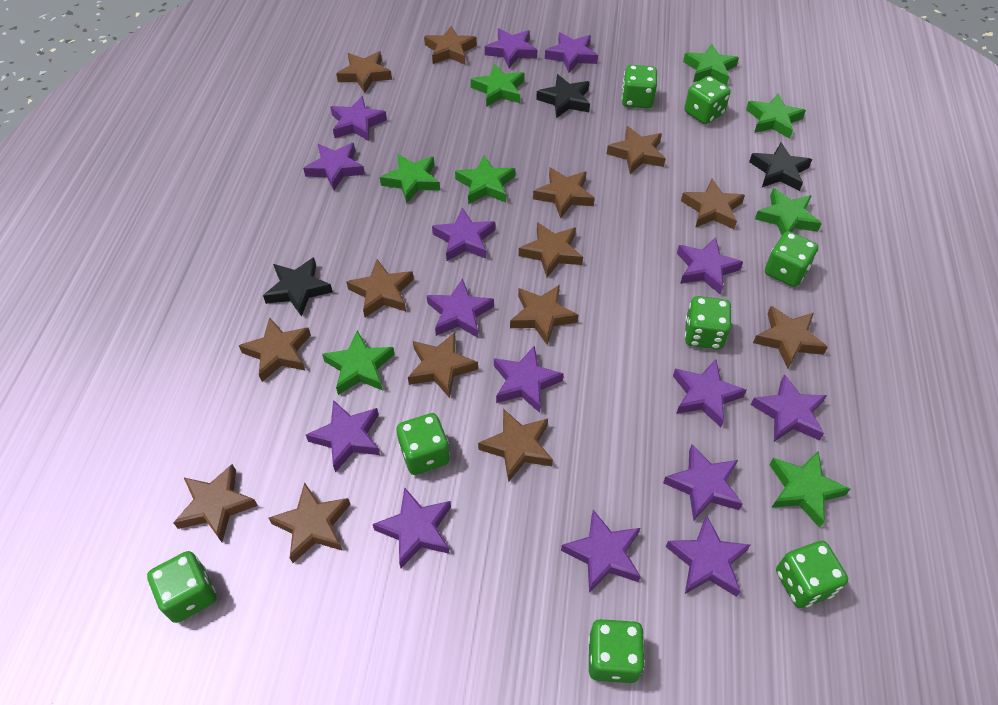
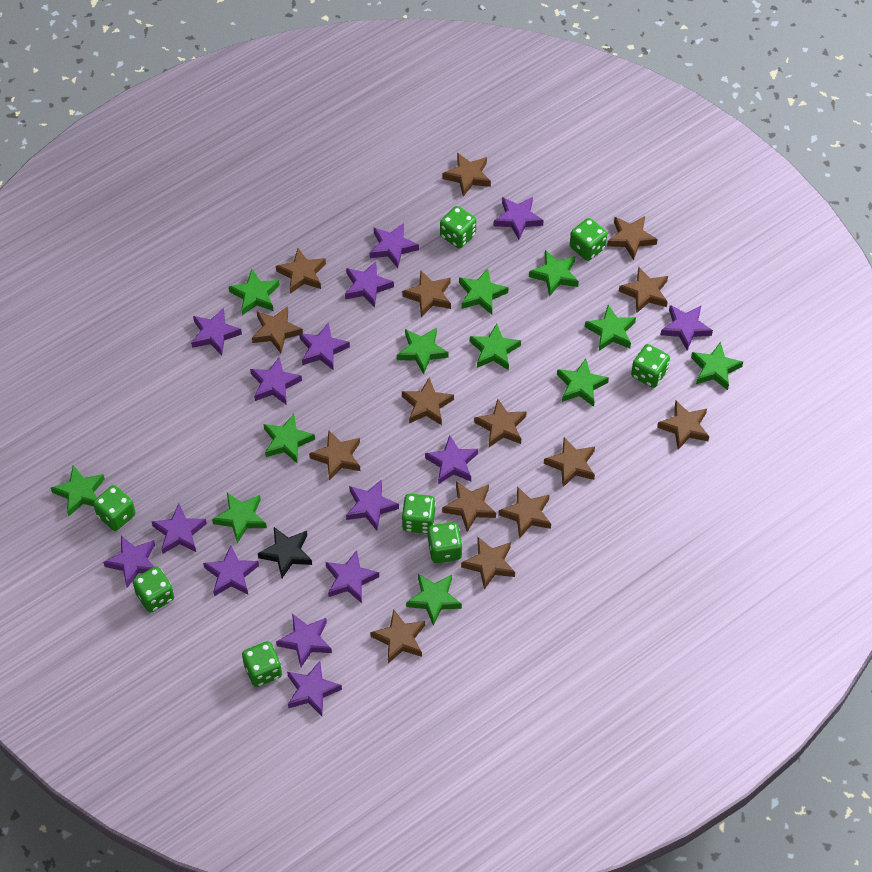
black star: 3 -> 1
brown star: 14 -> 15
green star: 8 -> 12

